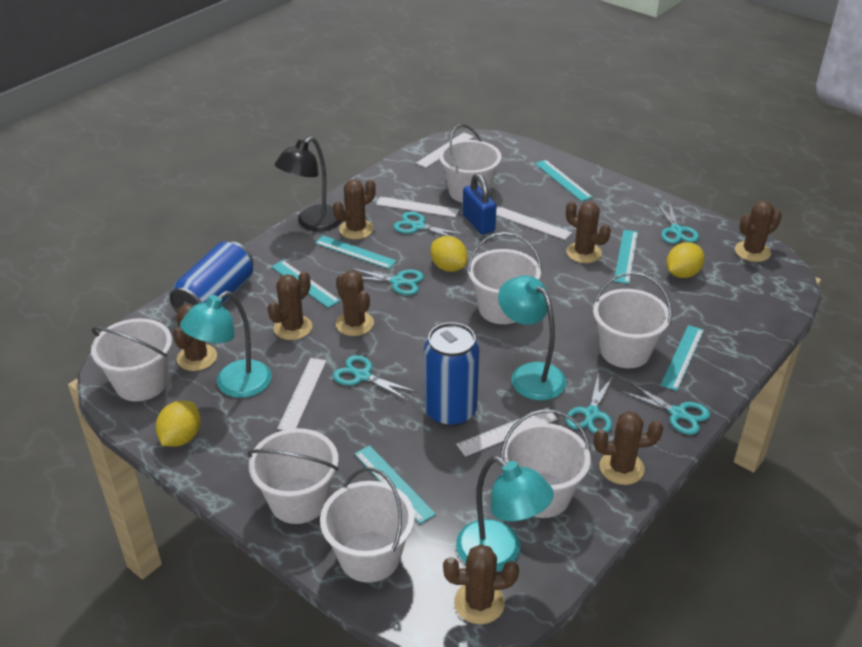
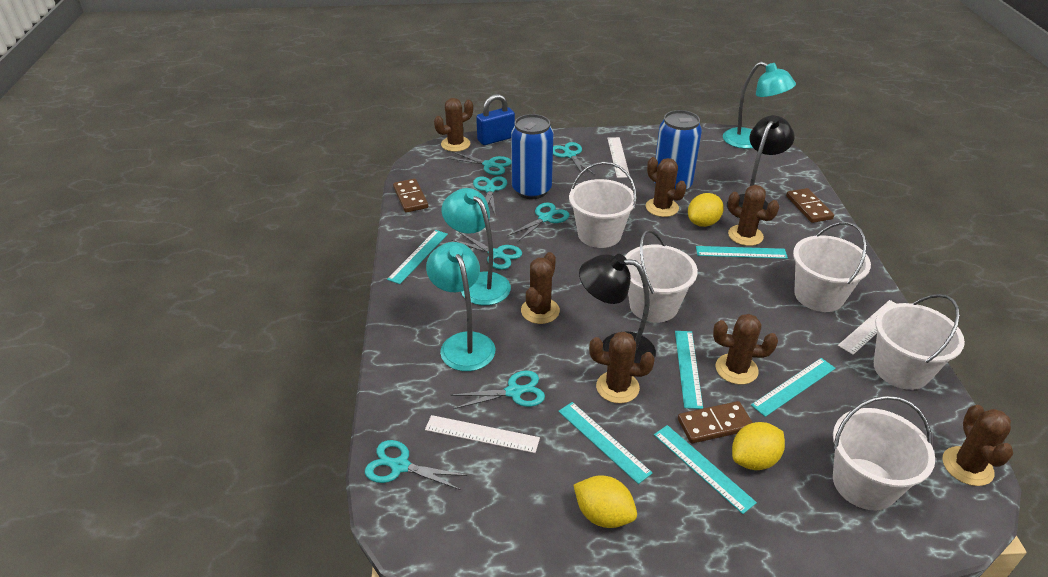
black lamp: 1 -> 2
brown cactus: 8 -> 7
brown domino: 0 -> 3
turquoise scissors: 6 -> 7
white bucket: 7 -> 5
white ruler: 5 -> 3

